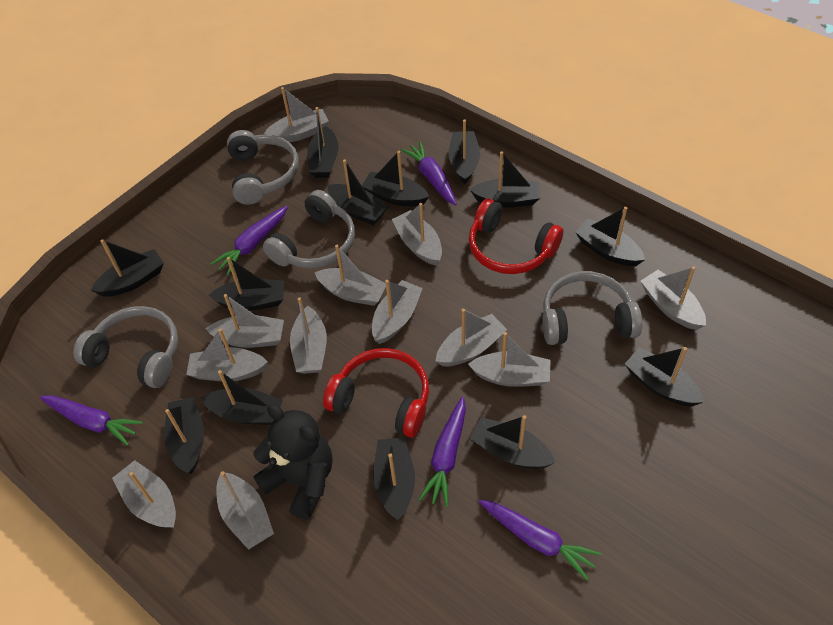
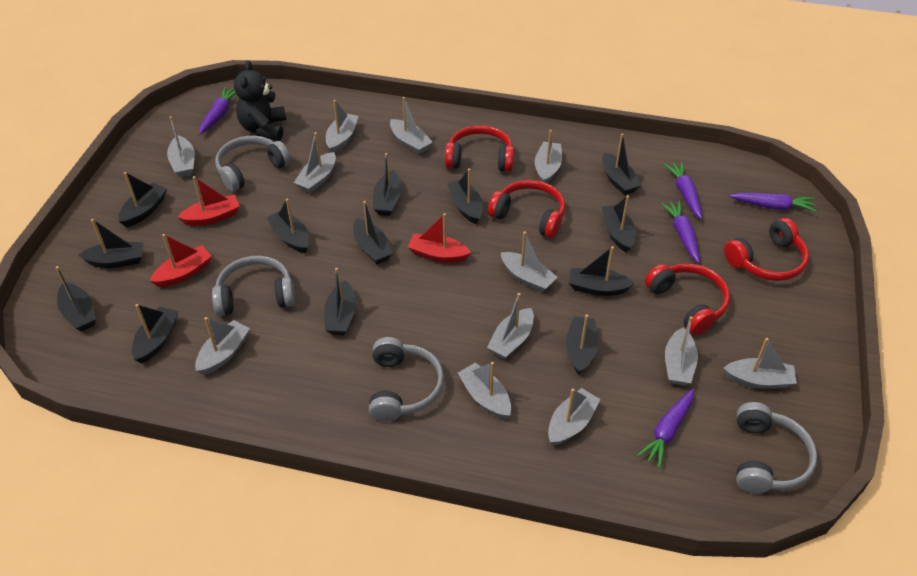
red boat: 0 -> 3
red headphones: 2 -> 4

